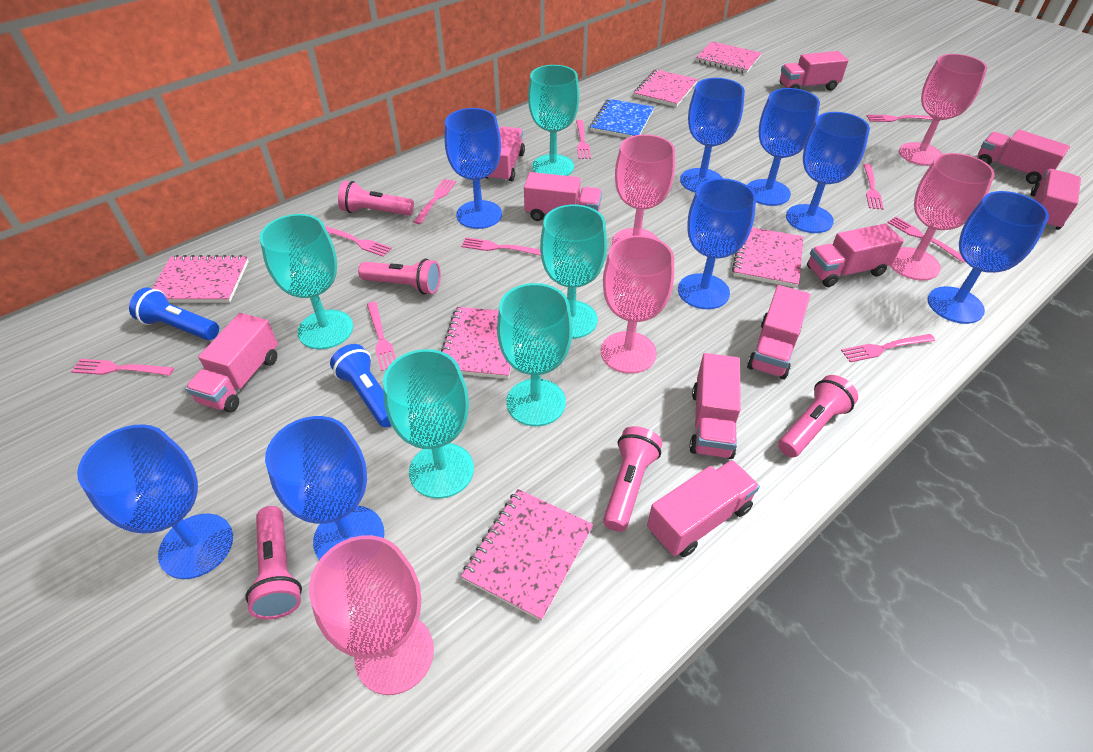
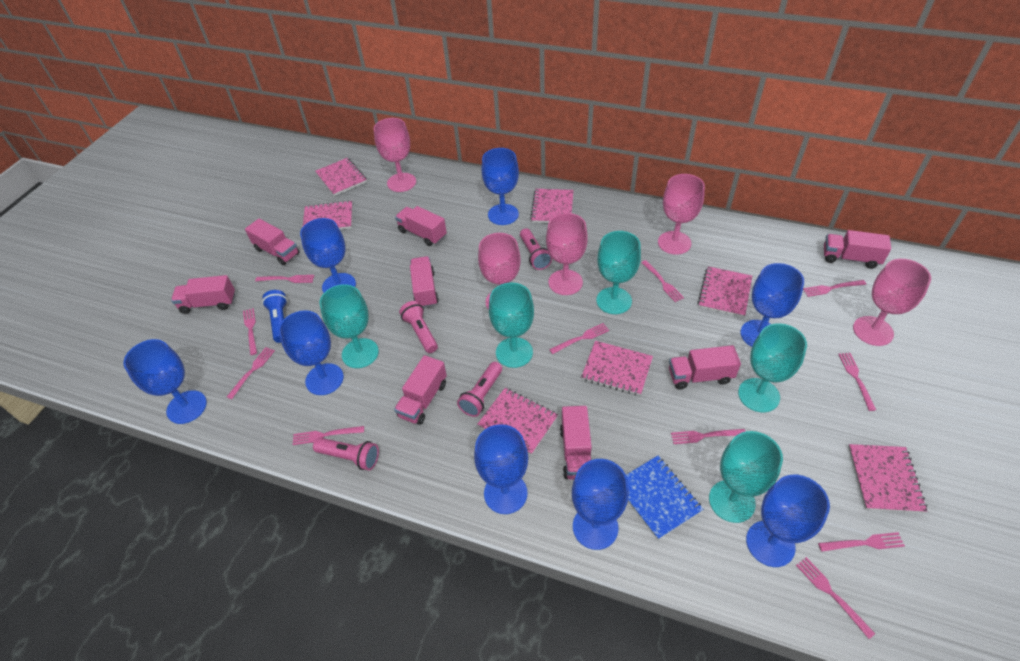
blue flashlight: 2 -> 1
pink flashlight: 5 -> 4
pink fork: 10 -> 11
pink notebook: 6 -> 7
pink truck: 10 -> 8

